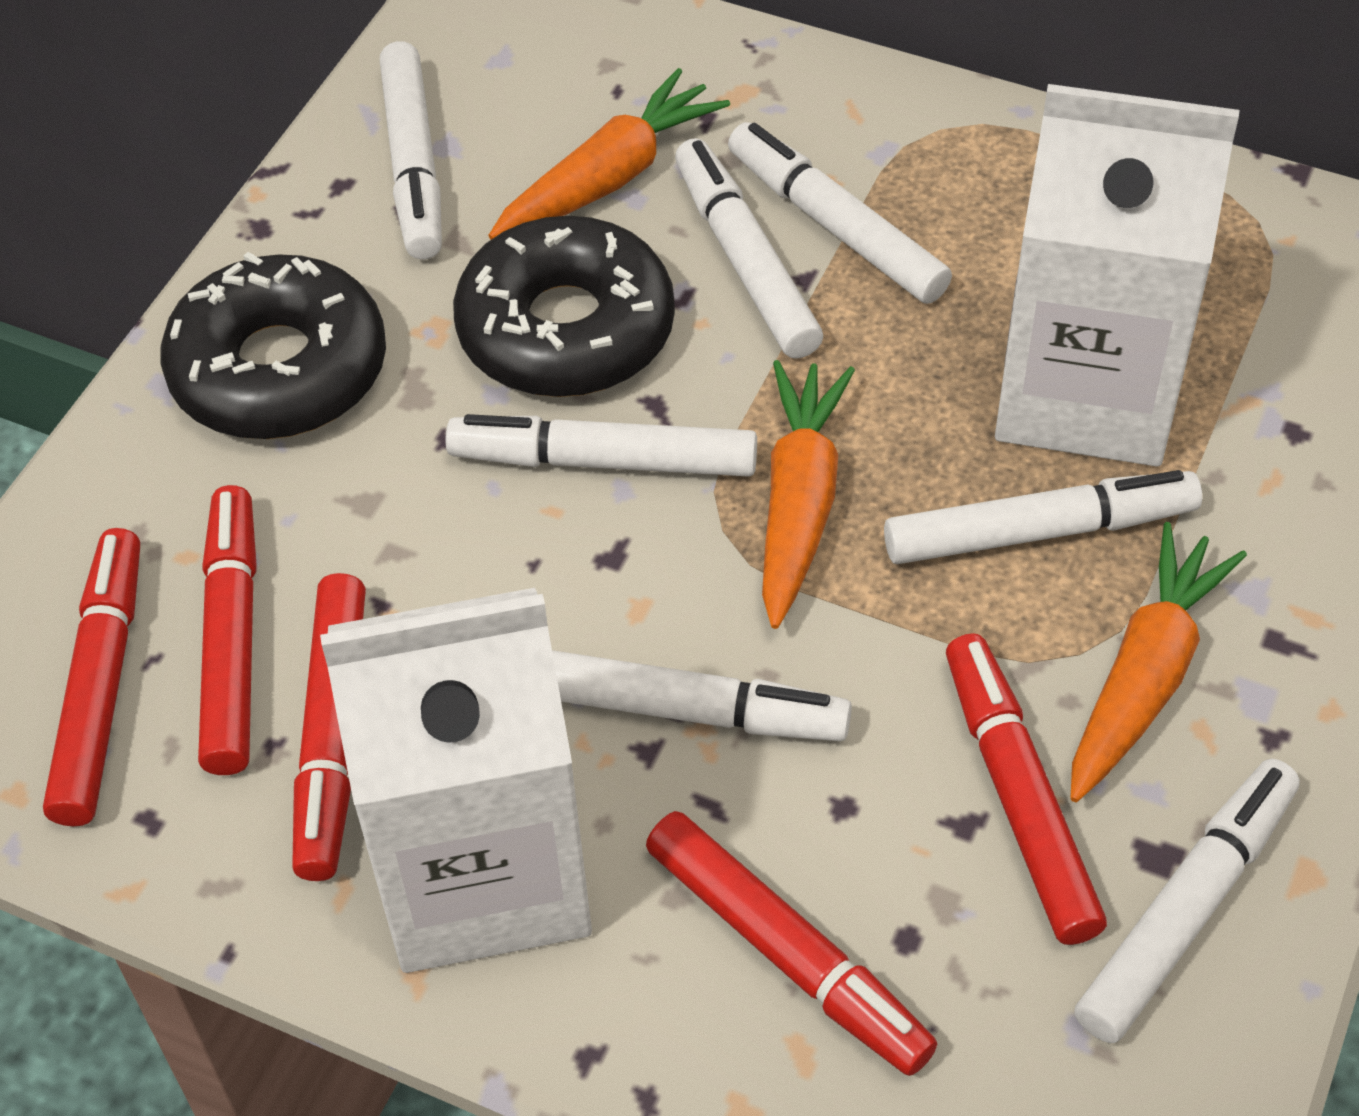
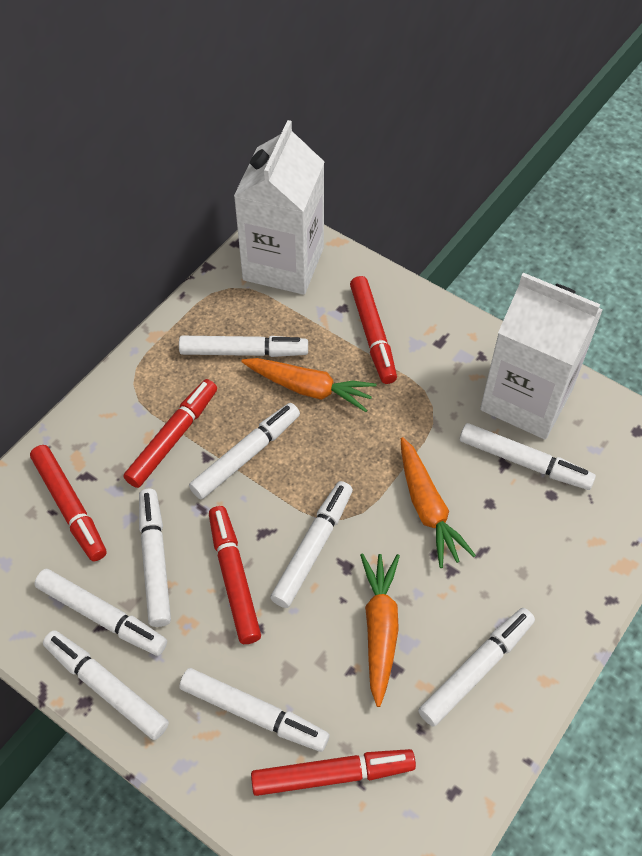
black donut: 2 -> 0
white marker: 7 -> 9

